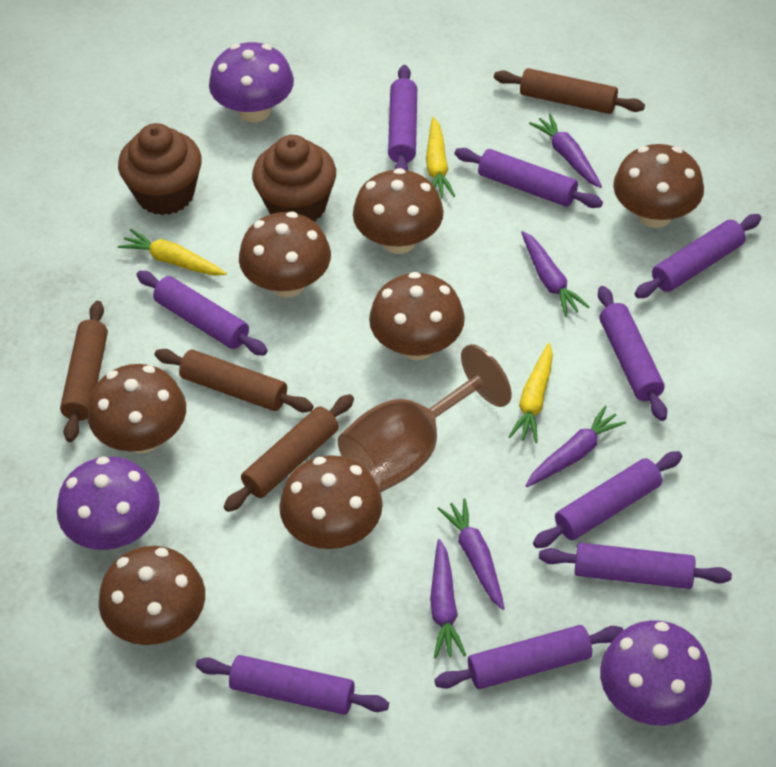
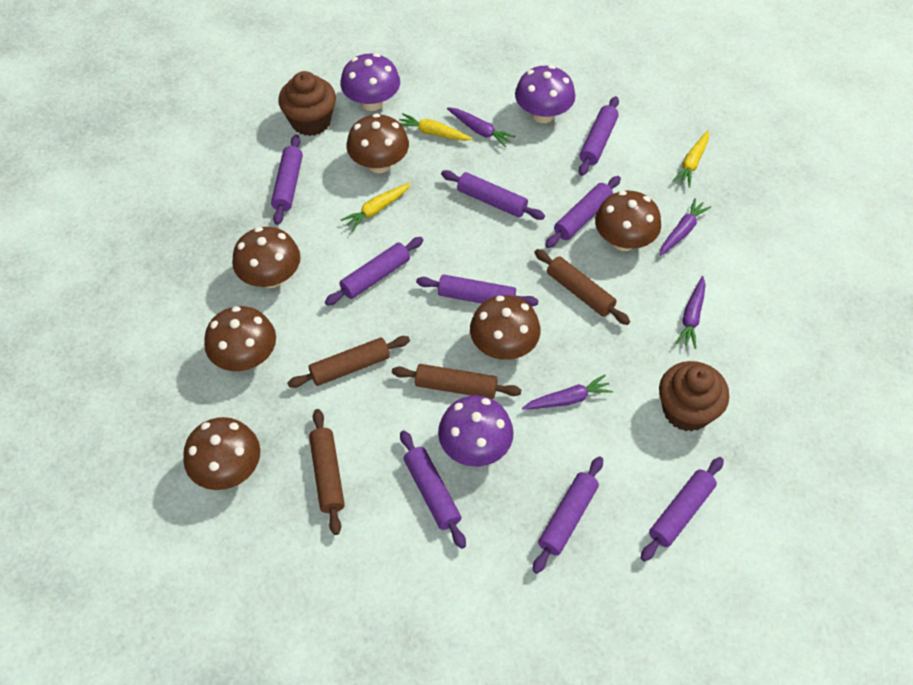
brown goblet: 1 -> 0
brown mushroom: 7 -> 6
purple carrot: 5 -> 4

